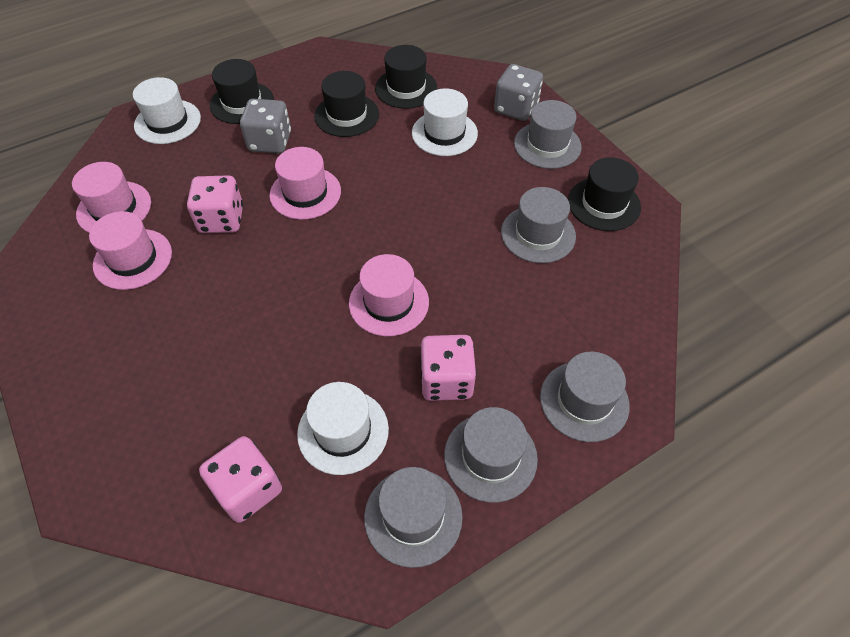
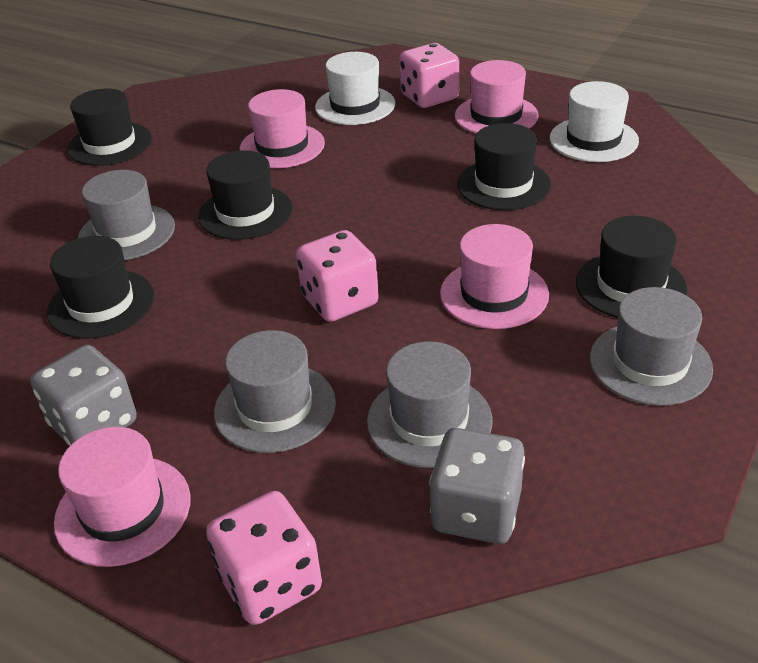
black hat: 4 -> 5
grey hat: 5 -> 4
white hat: 3 -> 2

